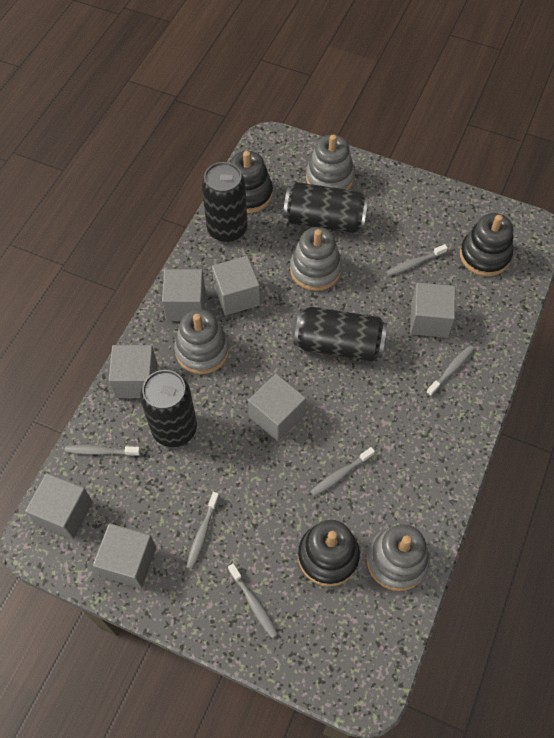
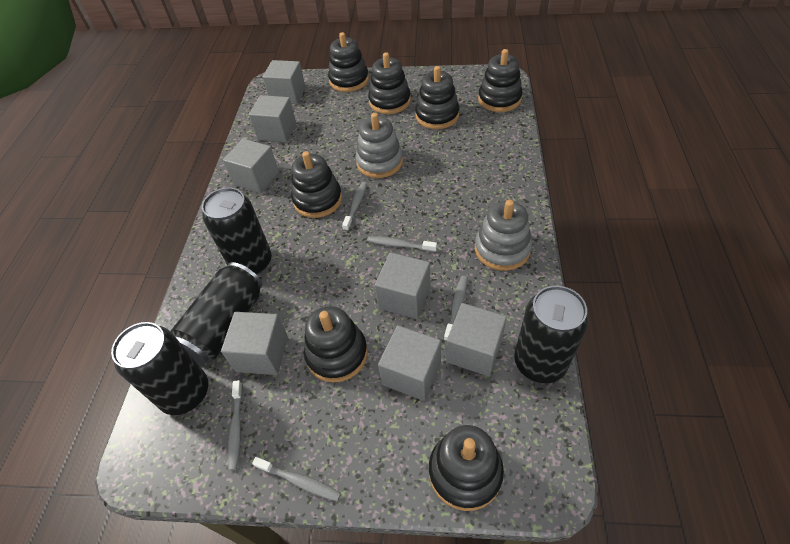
black stacking toy: 3 -> 7
grey stacking toy: 4 -> 2
grey toothbrush: 6 -> 5

